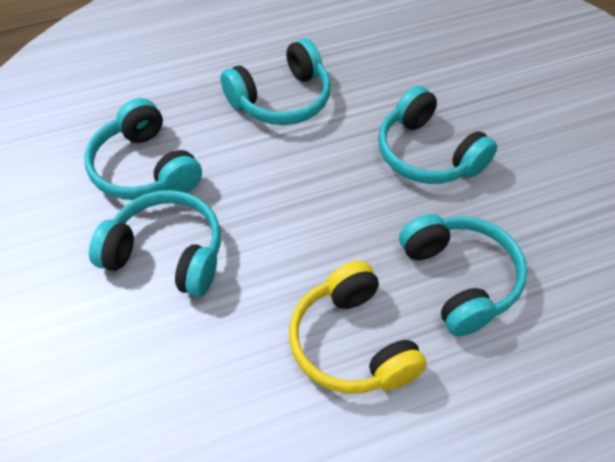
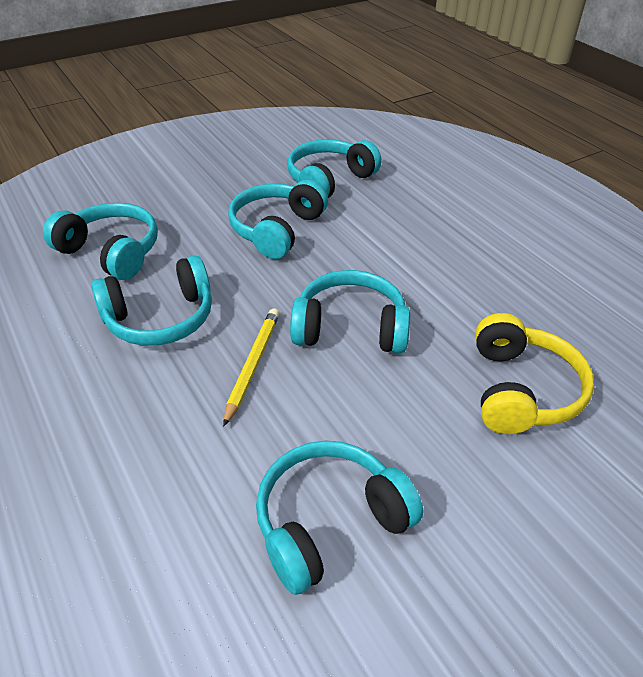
turquoise headphones: 5 -> 6
yellow pencil: 0 -> 1

